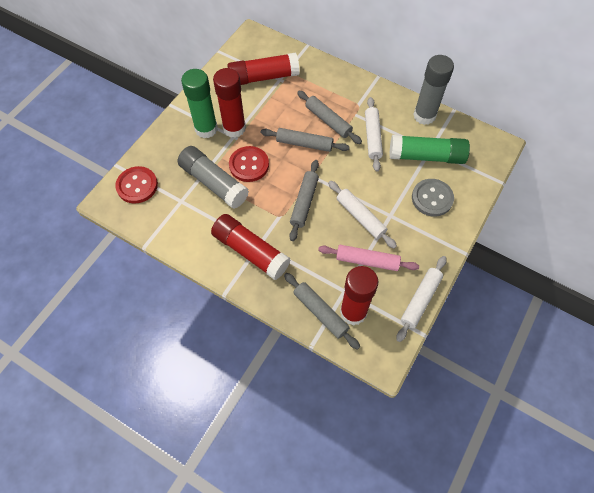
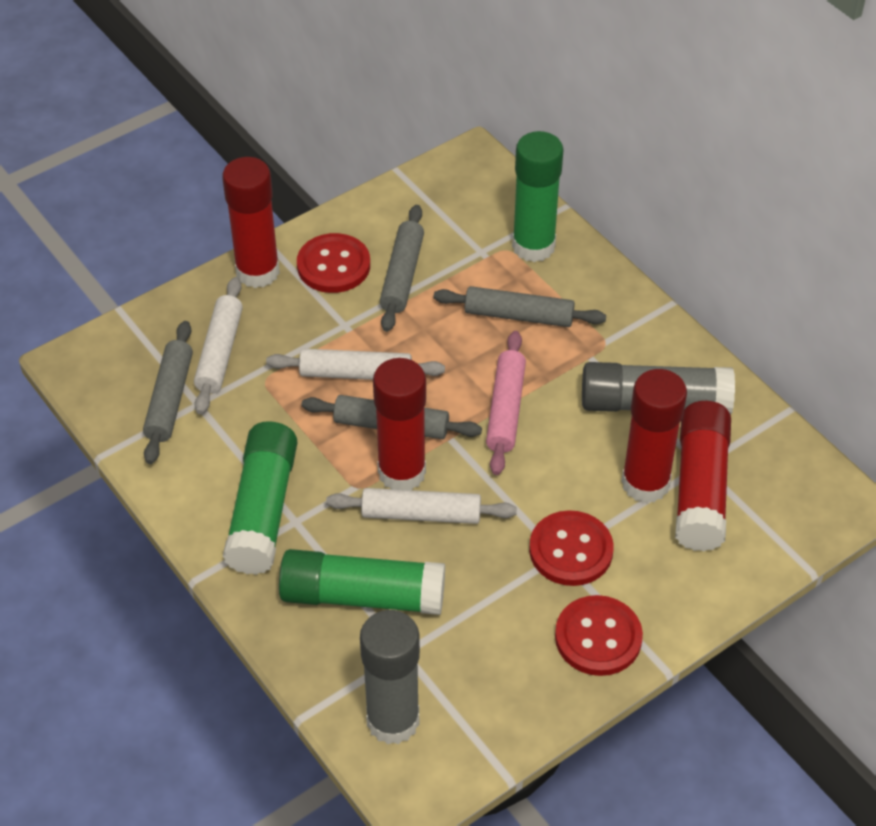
green glue stick: 2 -> 3
grey button: 1 -> 0
red button: 2 -> 3

